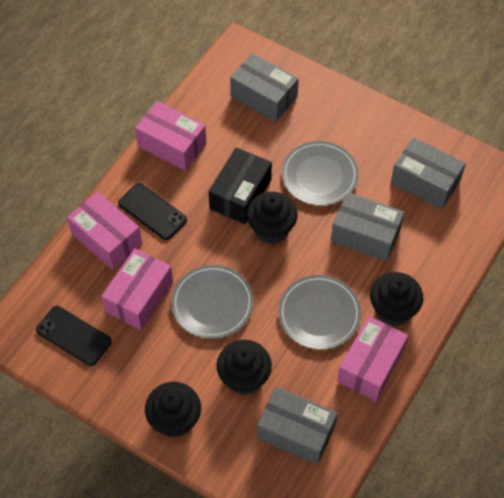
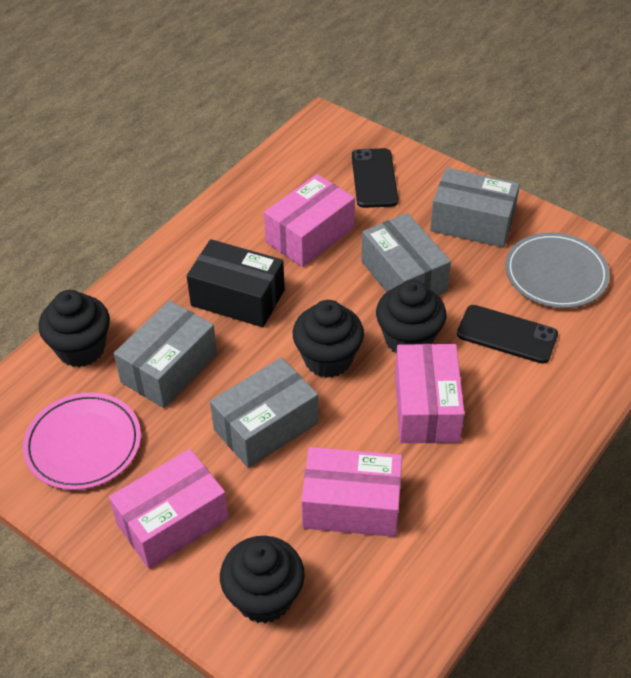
grey plate: 3 -> 1
pink plate: 0 -> 1

